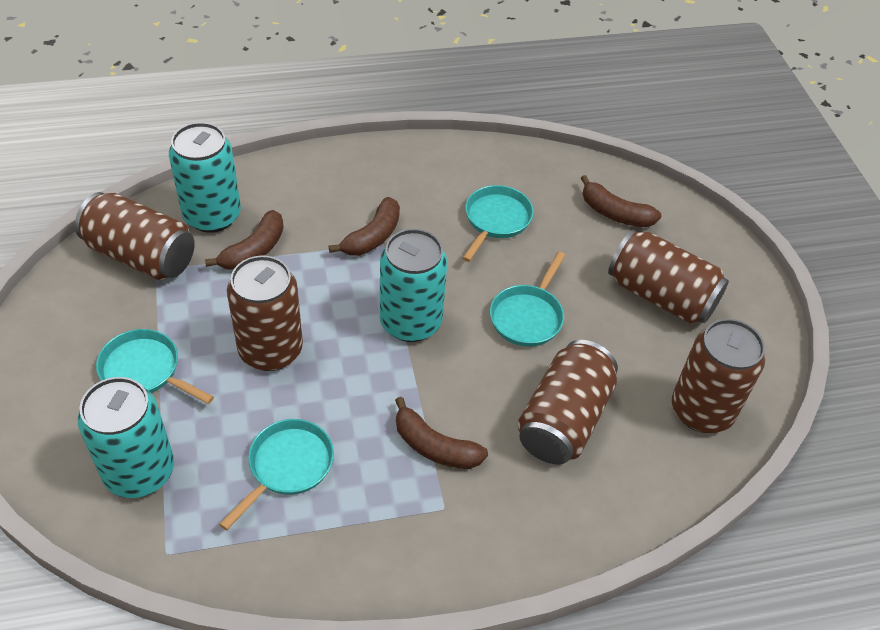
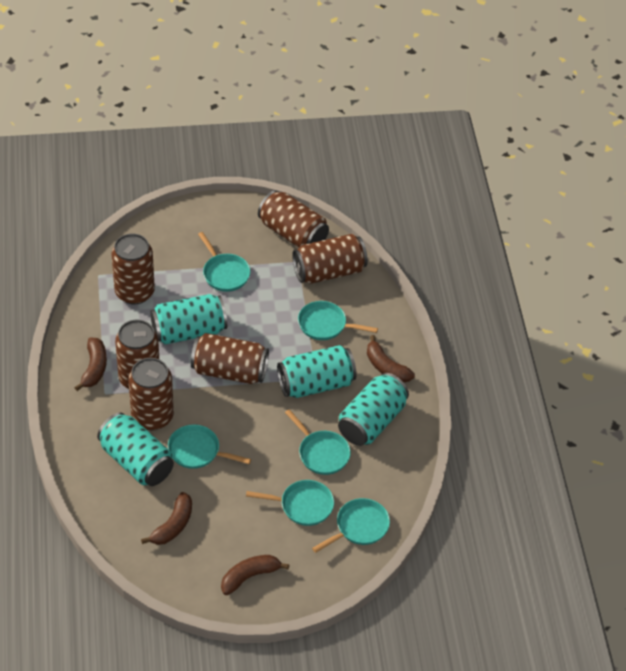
brown can: 5 -> 6
turquoise can: 3 -> 4
turquoise pan: 4 -> 6

